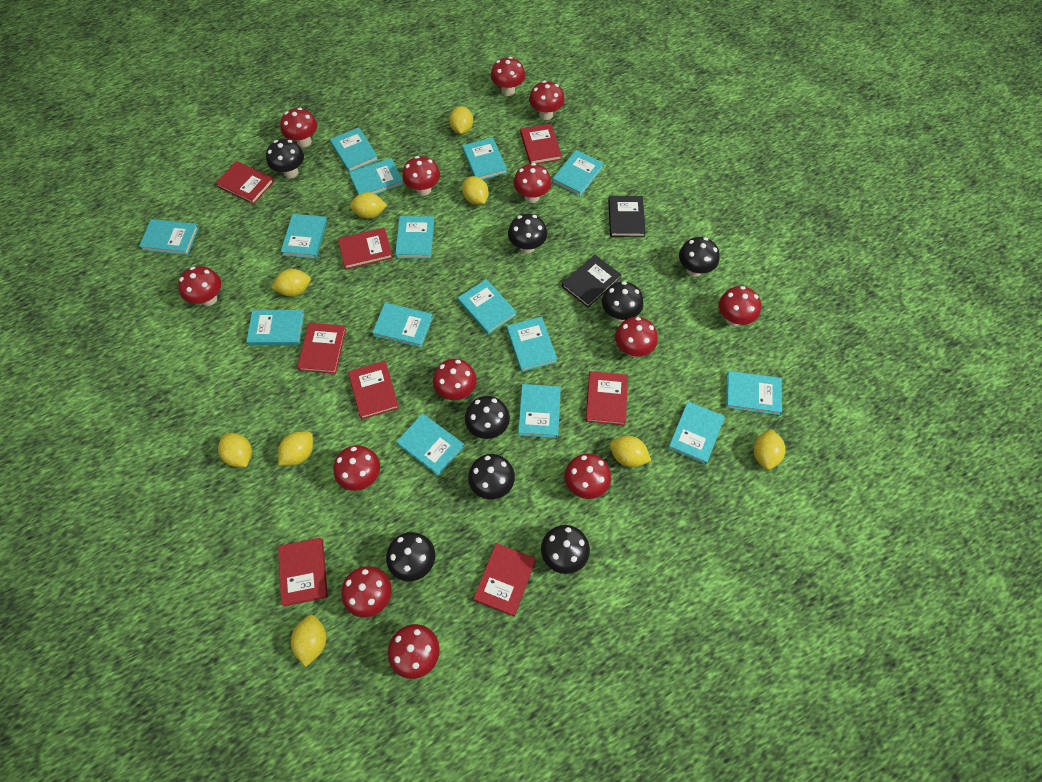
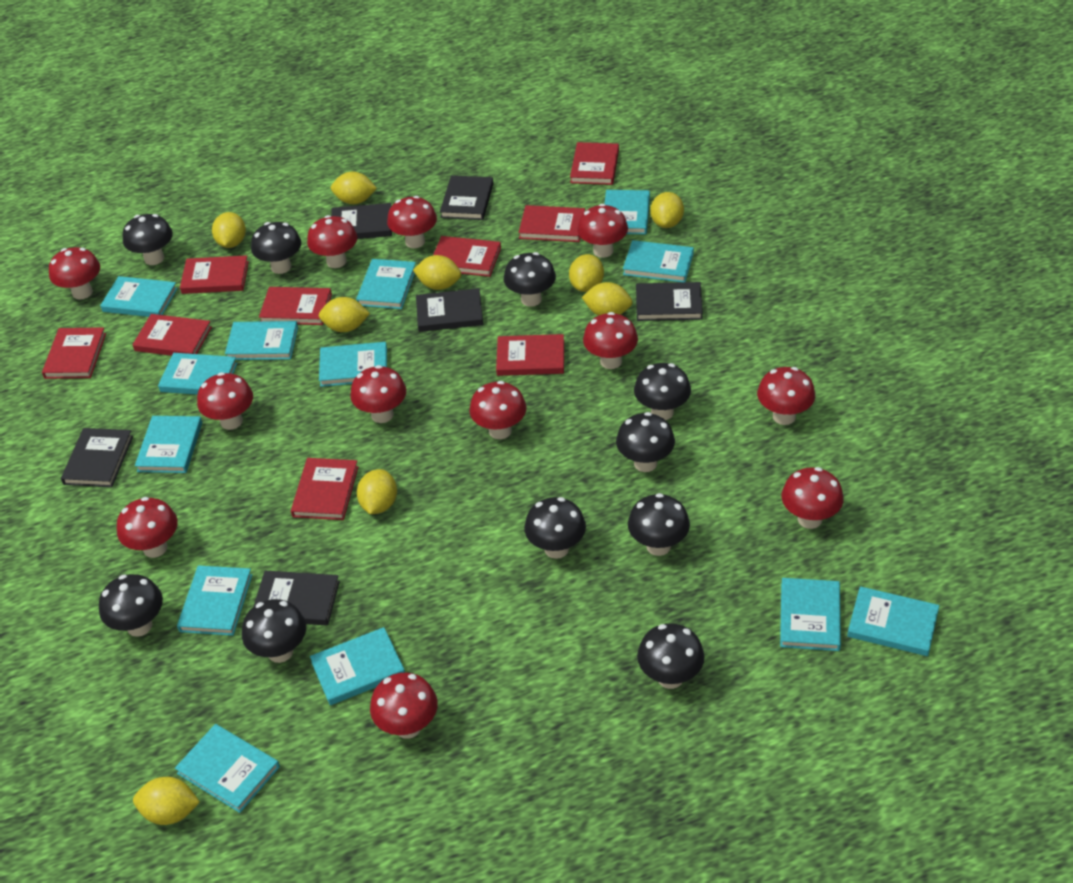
black book: 2 -> 6
black mushroom: 8 -> 10
red book: 8 -> 9
red mushroom: 13 -> 12
turquoise book: 15 -> 13

